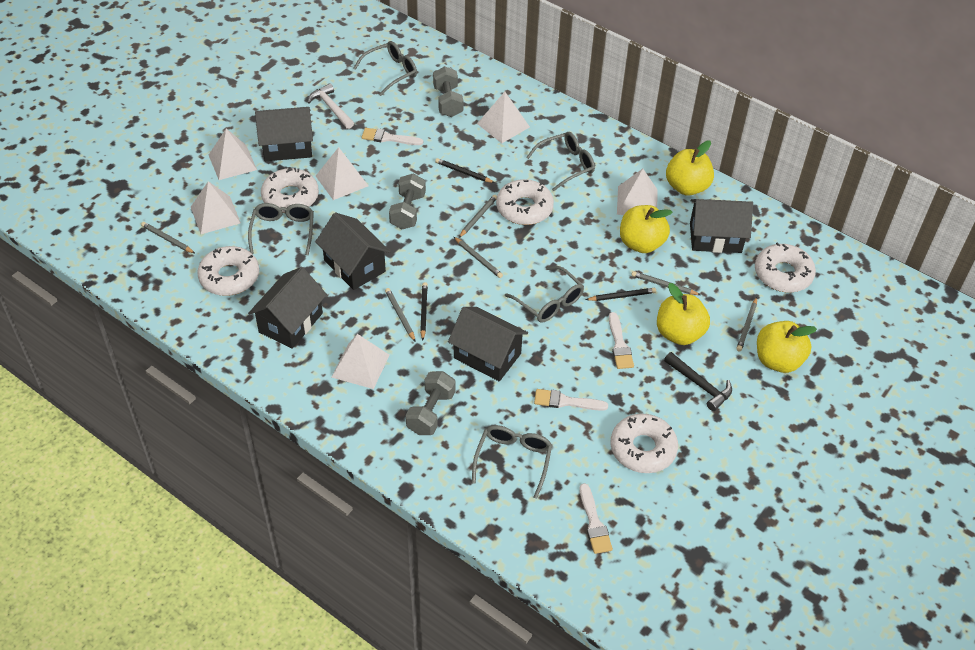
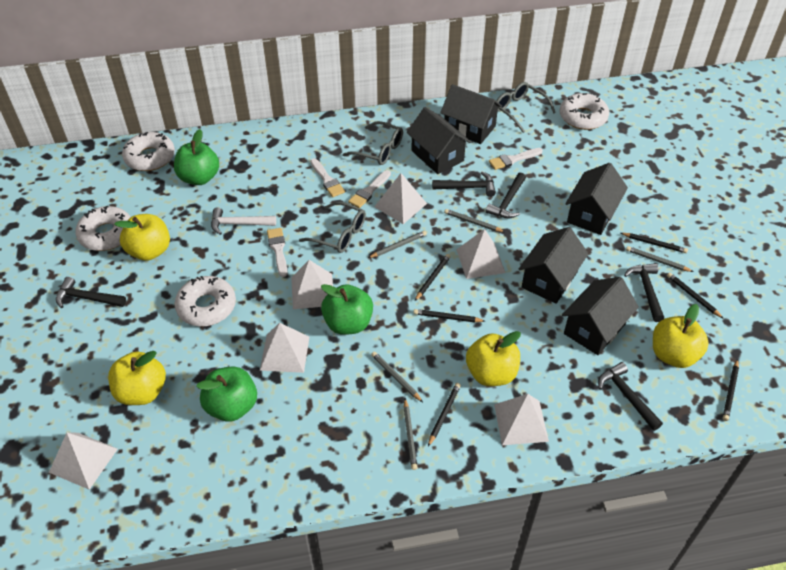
black hammer: 1 -> 5
black pencil: 3 -> 6
green apple: 0 -> 3
grey dumbbell: 3 -> 0
grey glasses: 5 -> 3
grey pencil: 6 -> 5
white donut: 5 -> 4

